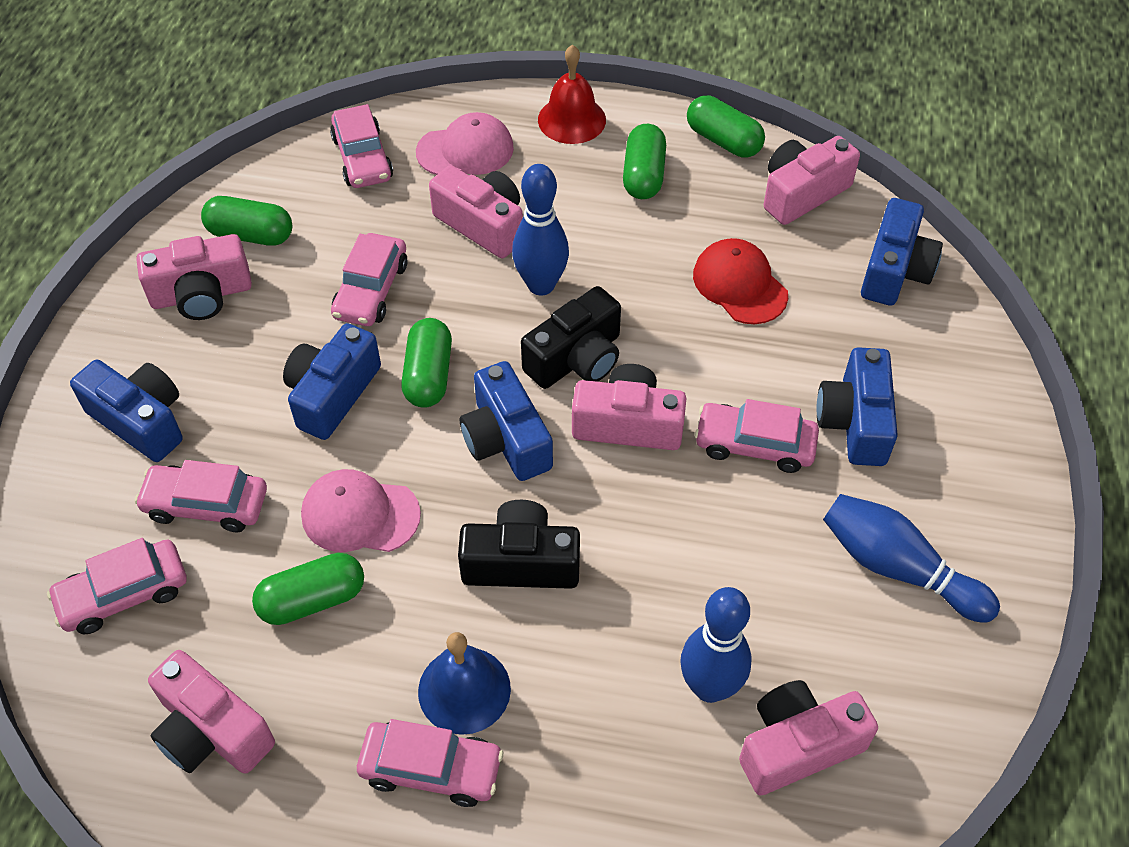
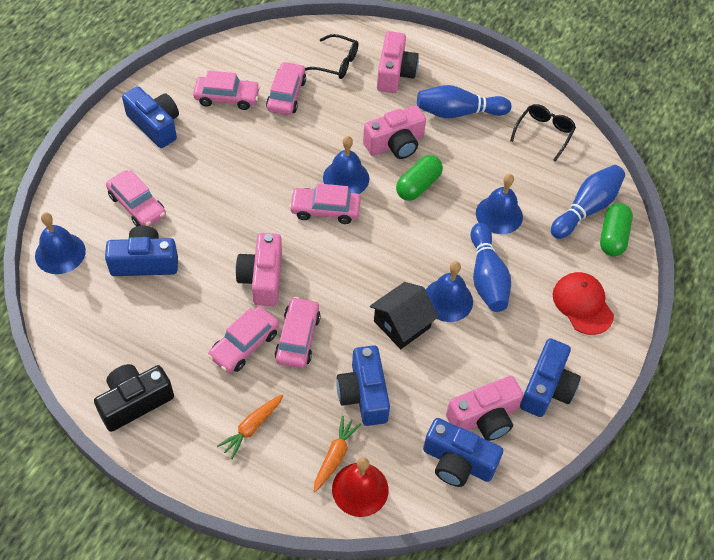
black camera: 2 -> 1
black glasses: 0 -> 2
black house: 0 -> 1
blue bell: 1 -> 4
green capsule: 5 -> 2
orange carrot: 0 -> 2
pink camera: 6 -> 4
pink cap: 2 -> 0

